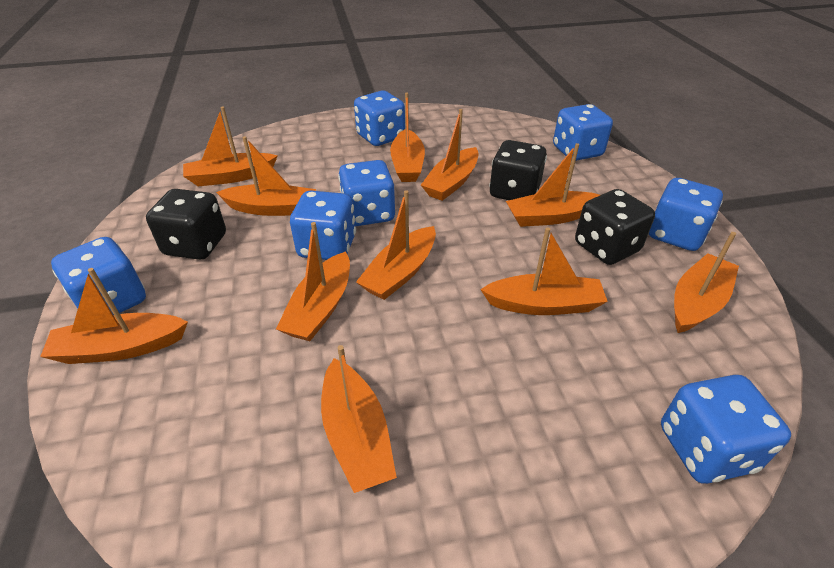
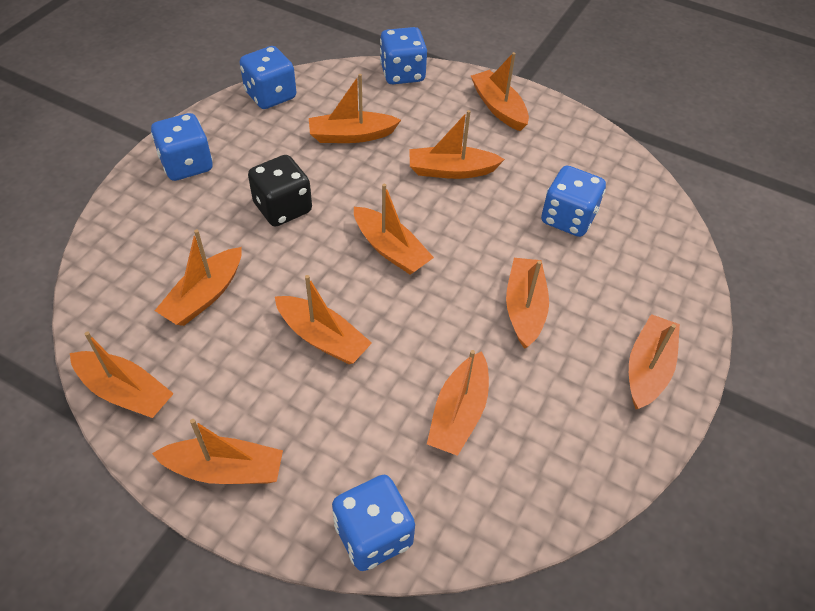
black dice: 3 -> 1
blue dice: 7 -> 5

